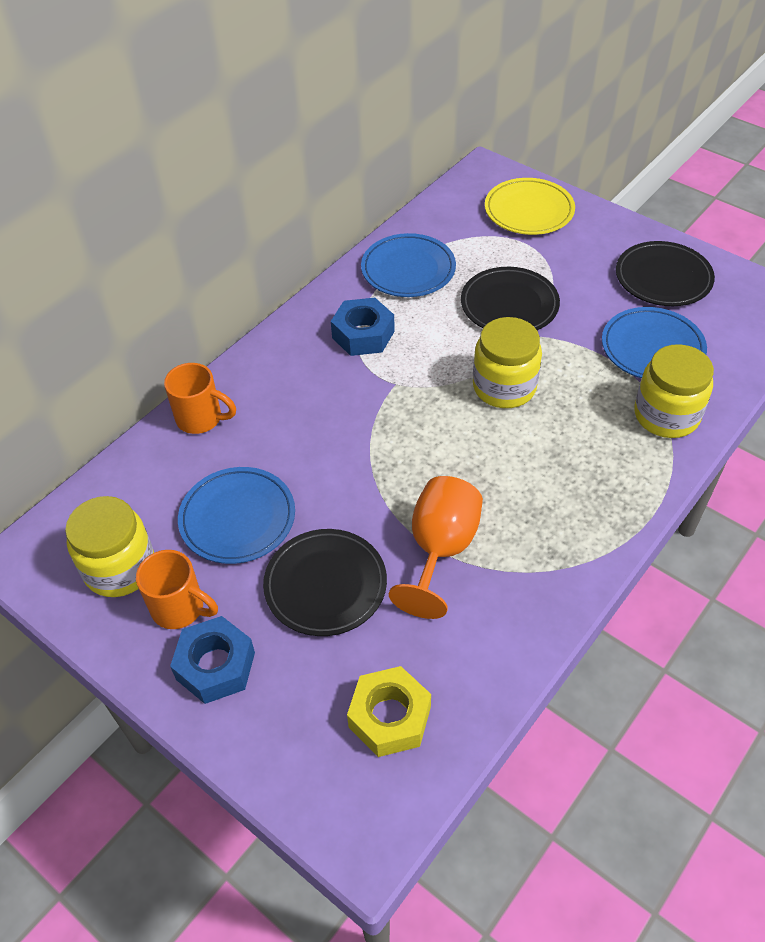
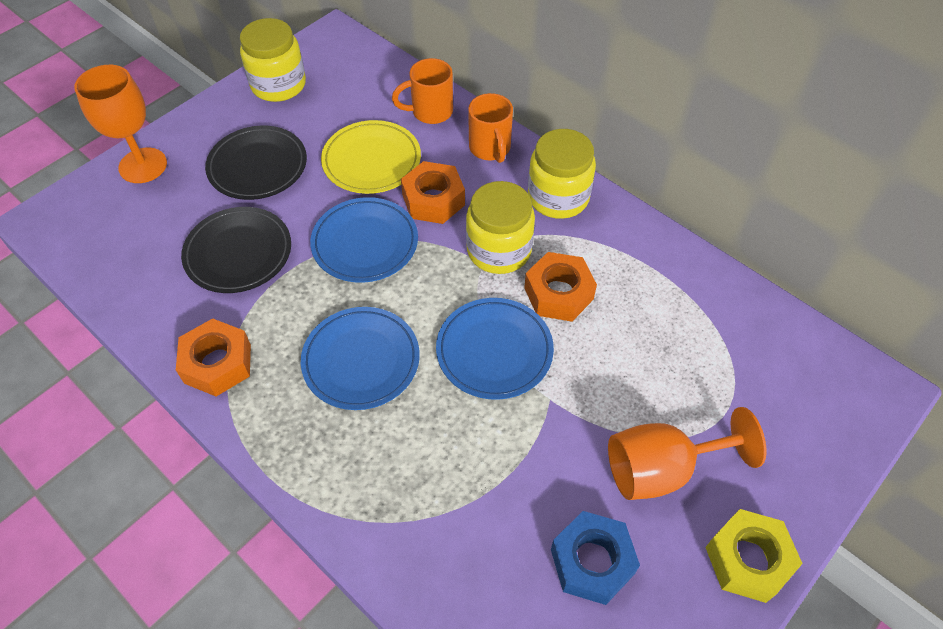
black plate: 3 -> 2
blue nut: 2 -> 1
orange goblet: 1 -> 2
orange nut: 0 -> 3

